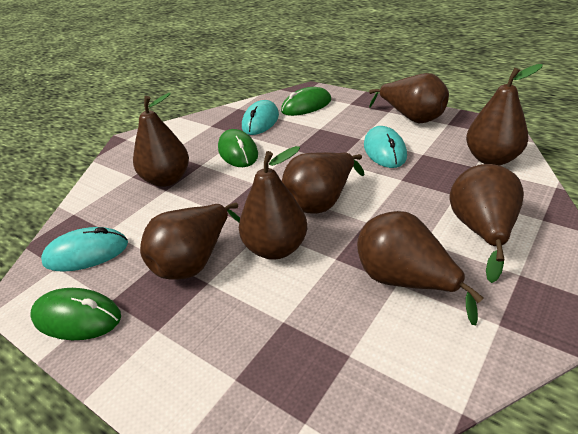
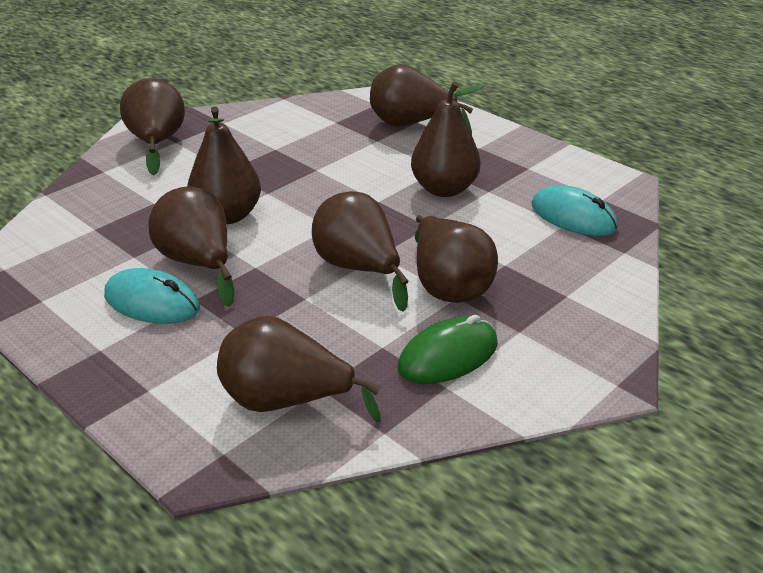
green mouse: 3 -> 1
turquoise mouse: 3 -> 2

